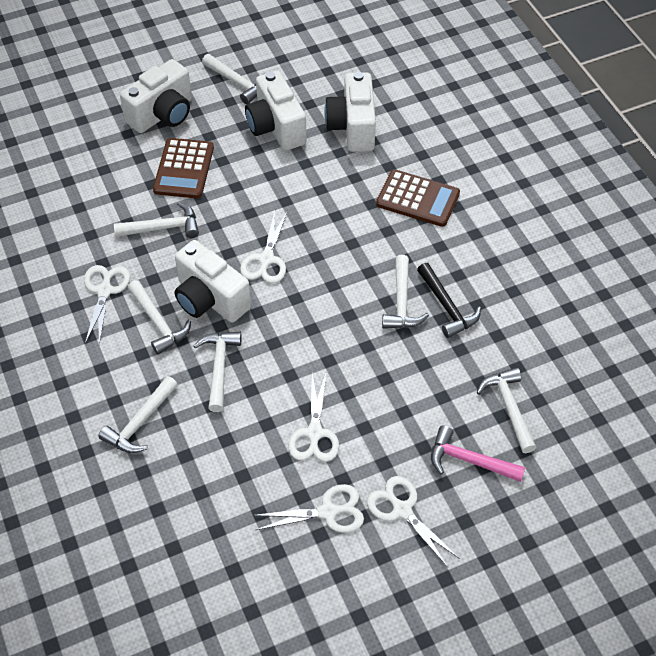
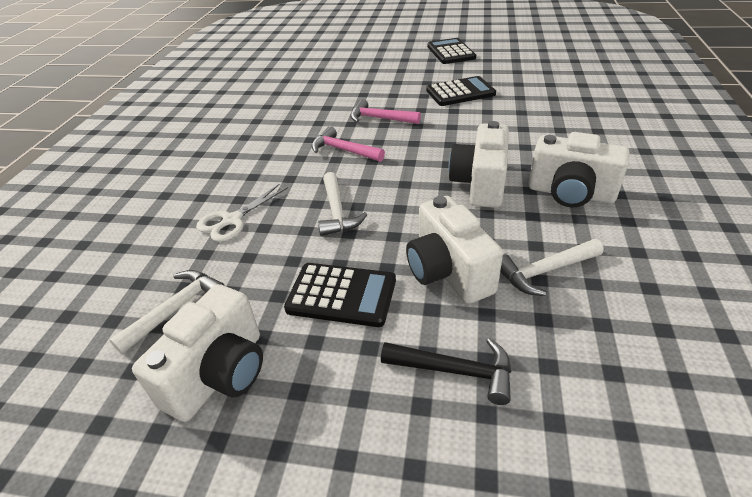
black calculator: 0 -> 3
brown calculator: 2 -> 0
pink hammer: 1 -> 2
white hammer: 7 -> 3
white scissors: 5 -> 1

